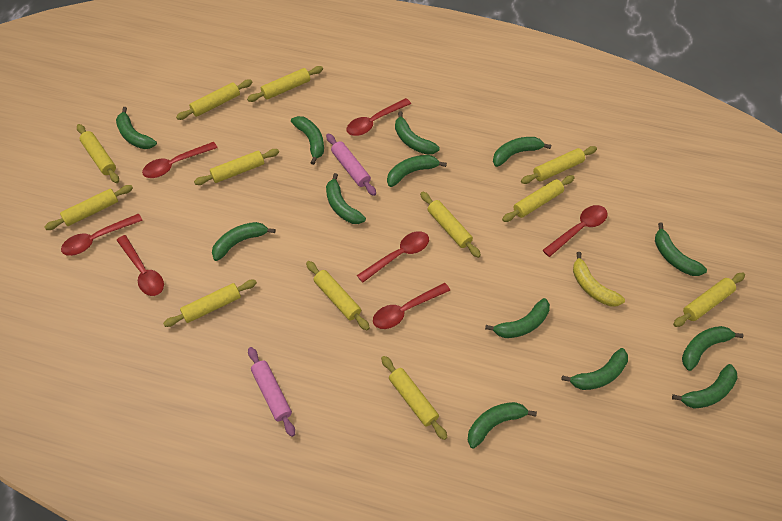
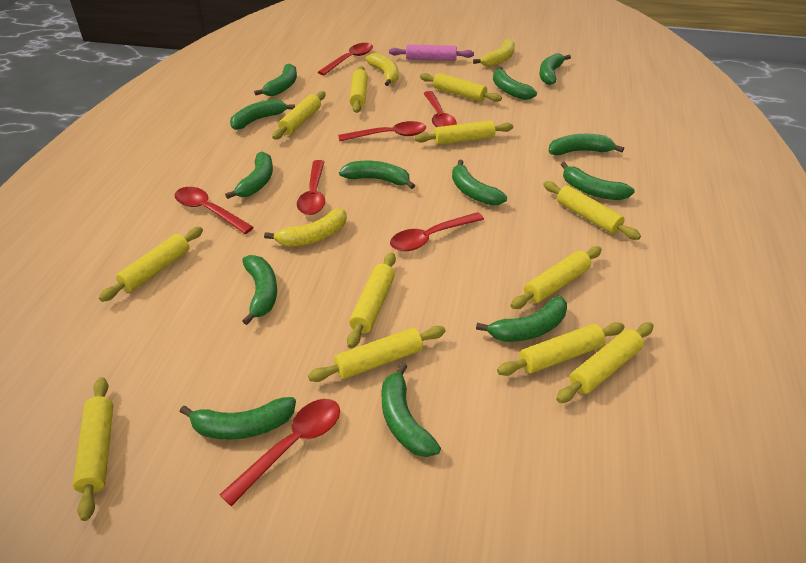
pink rolling pin: 2 -> 1
yellow banana: 1 -> 3

